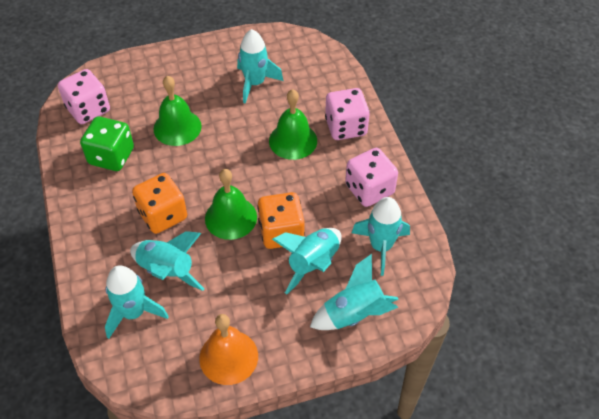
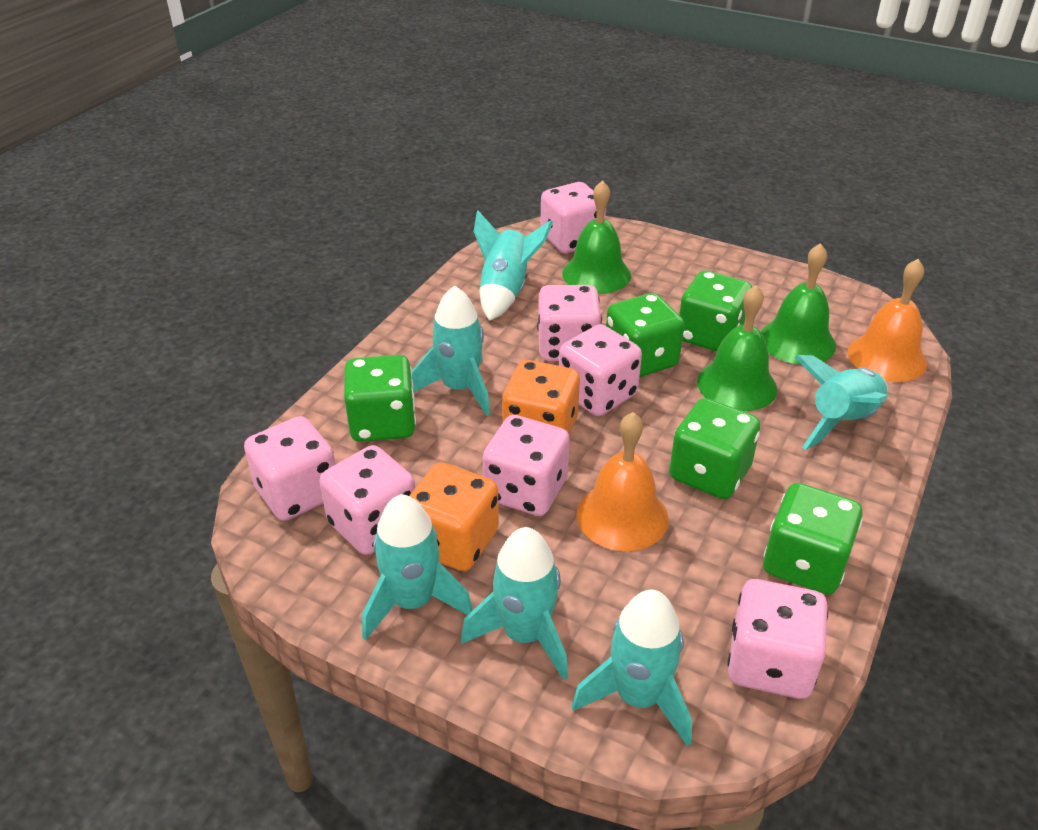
green dice: 1 -> 5
orange bell: 1 -> 2
pink dice: 3 -> 7

